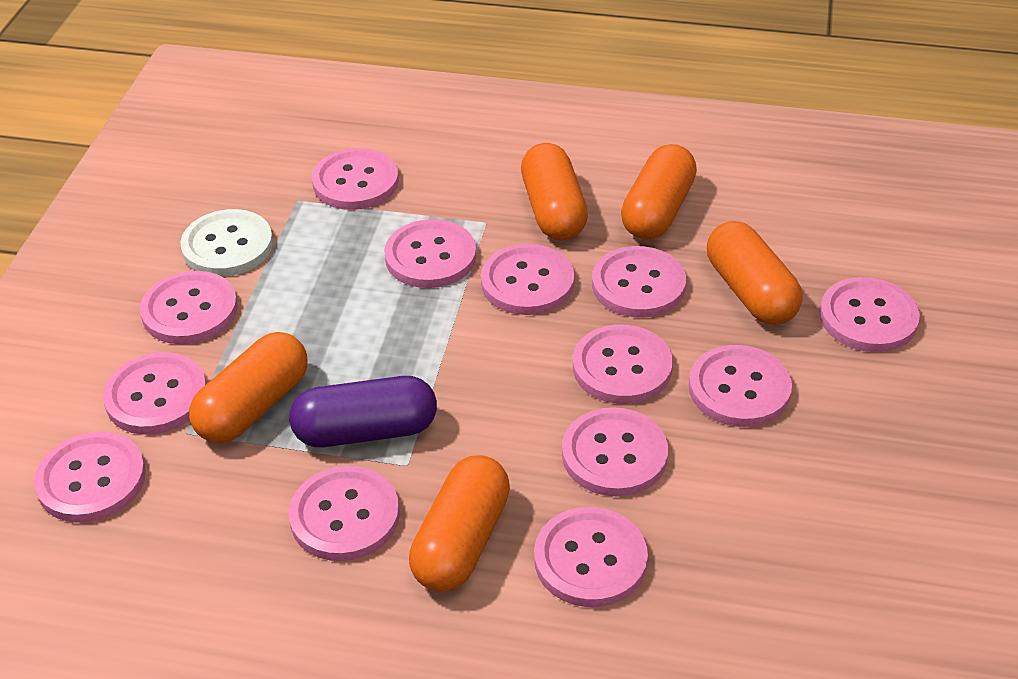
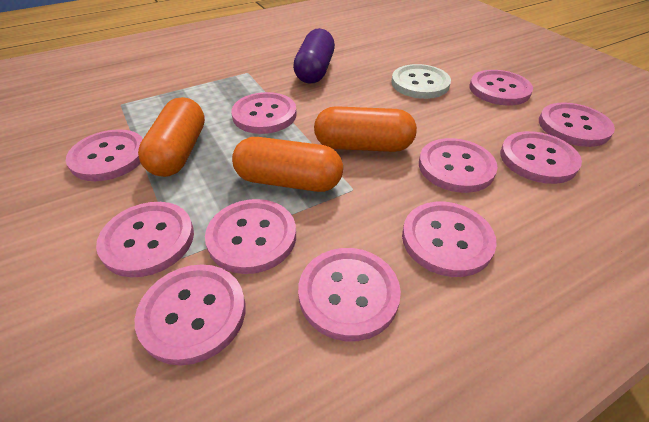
orange capsule: 5 -> 3
pink button: 13 -> 11

